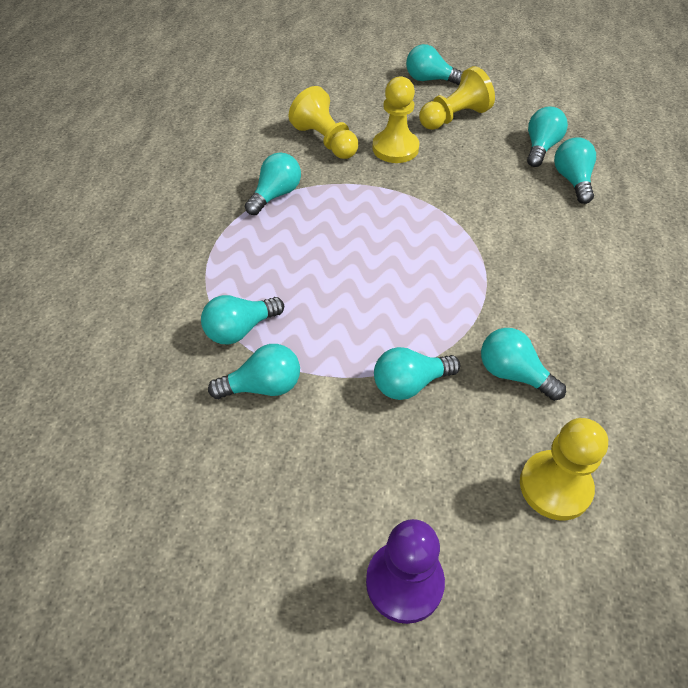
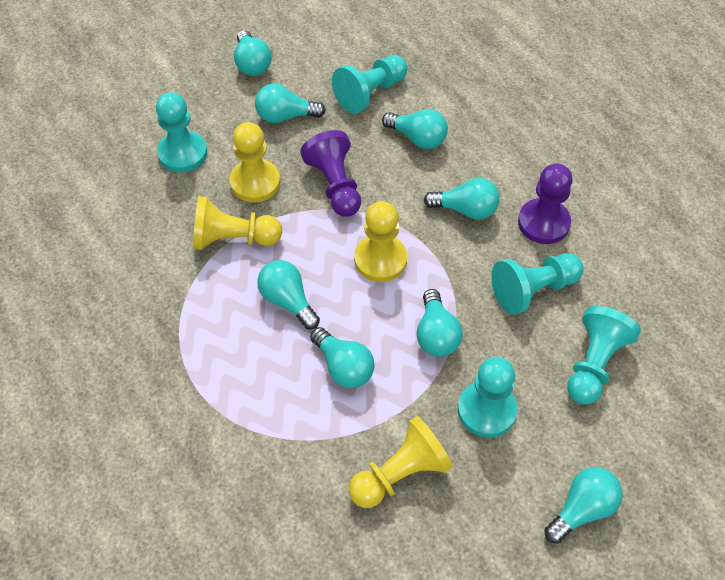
purple pawn: 1 -> 2
turquoise pawn: 0 -> 5

